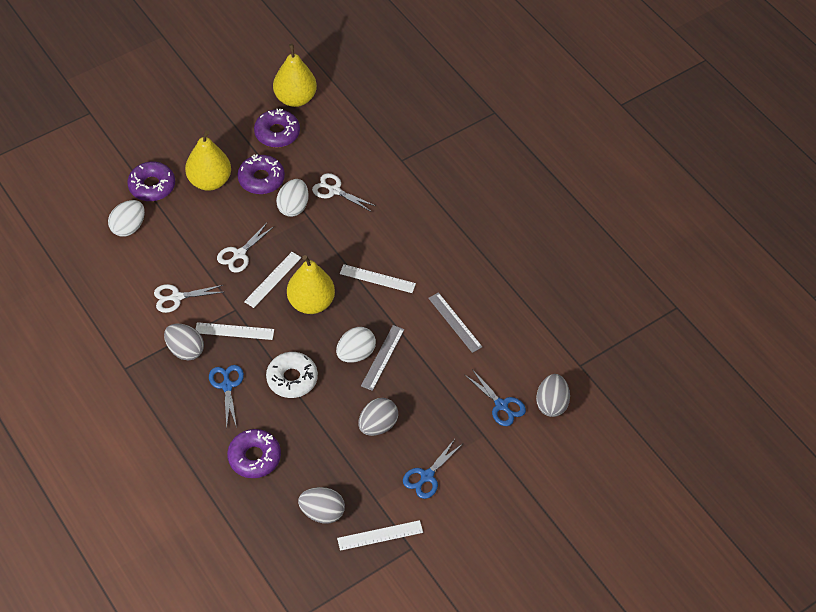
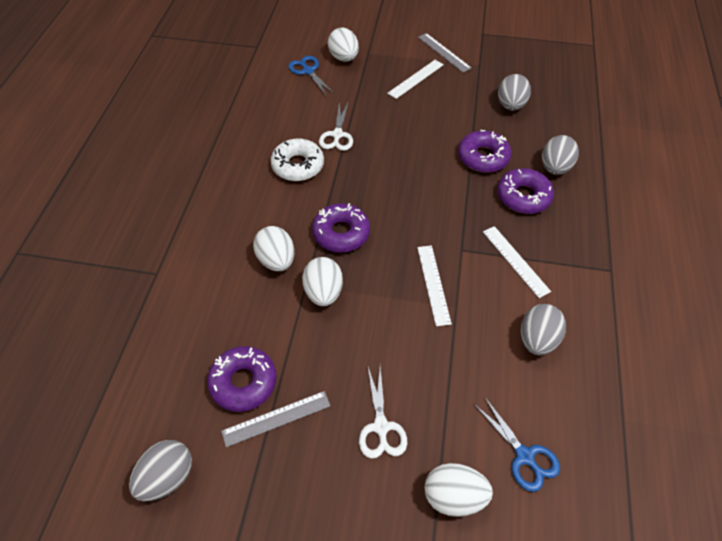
blue scissors: 3 -> 2
white egg: 3 -> 4
white ruler: 4 -> 3
white scissors: 3 -> 2
yellow pear: 3 -> 0

